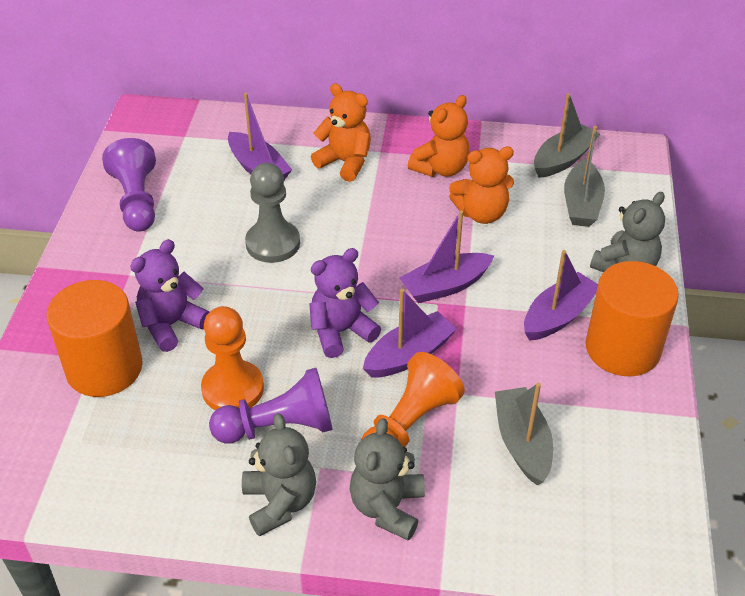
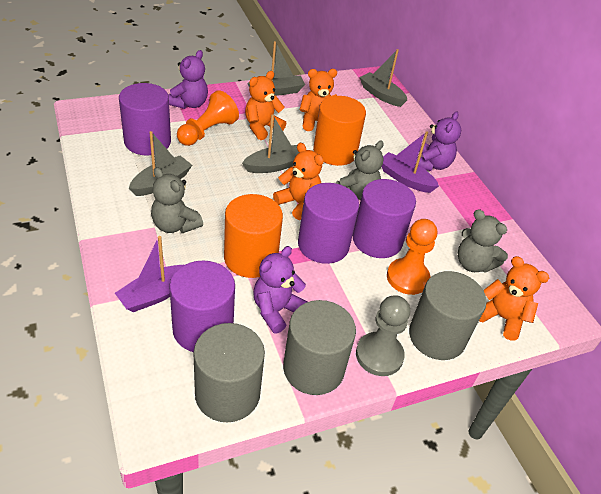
grey boat: 3 -> 4
grey cylinder: 0 -> 3
orange teddy bear: 3 -> 4
purple boat: 4 -> 2
purple cylinder: 0 -> 4
purple pawn: 2 -> 0
purple teddy bear: 2 -> 3

